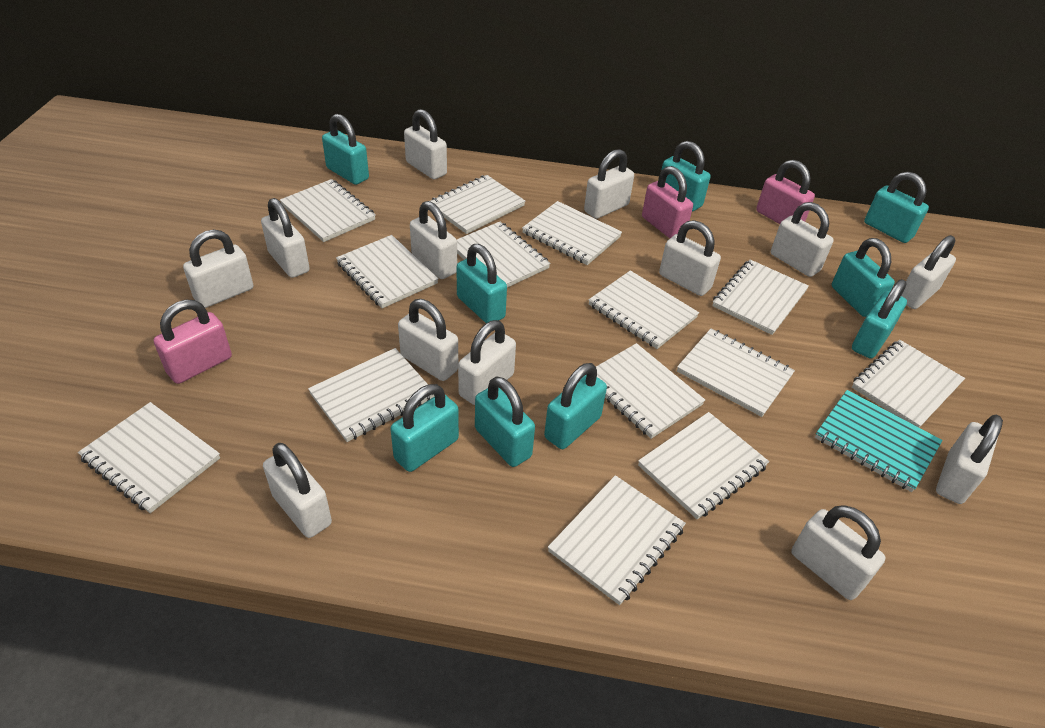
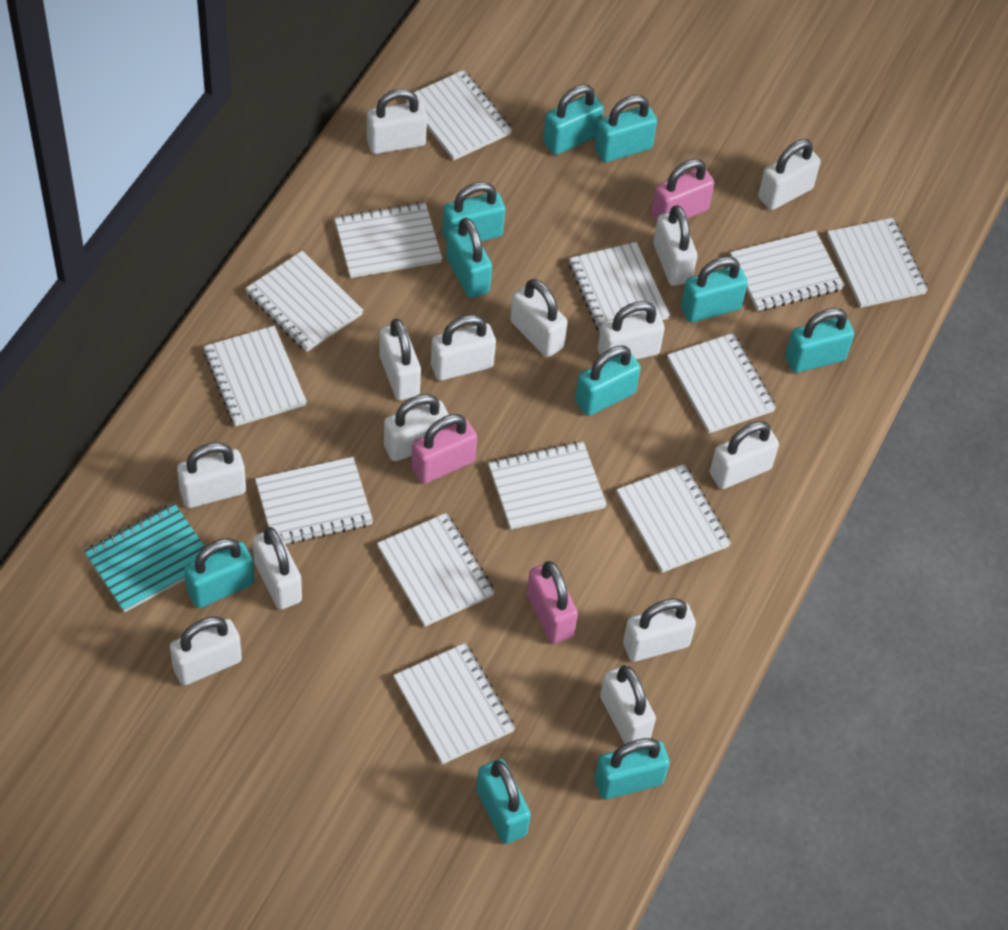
turquoise padlock: 9 -> 10
white notebook: 14 -> 13
white padlock: 13 -> 14

